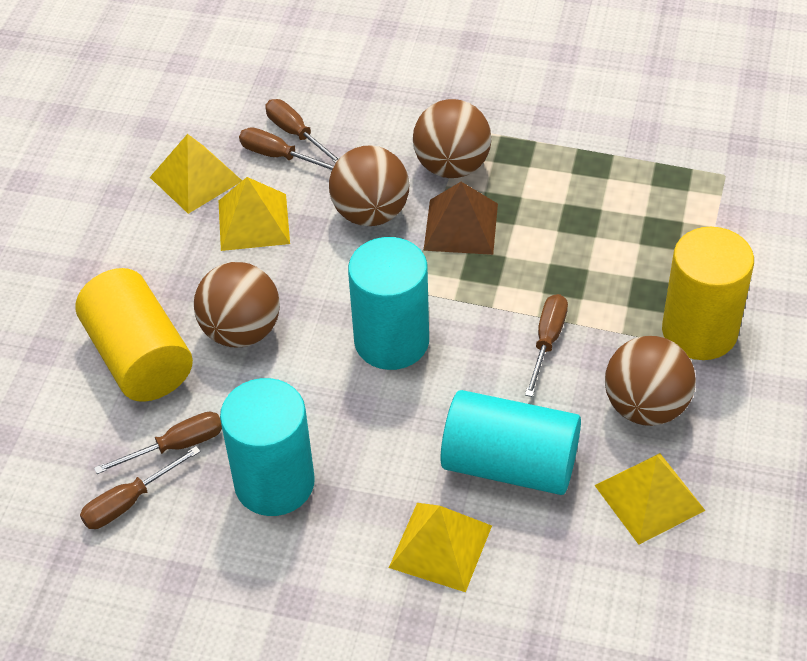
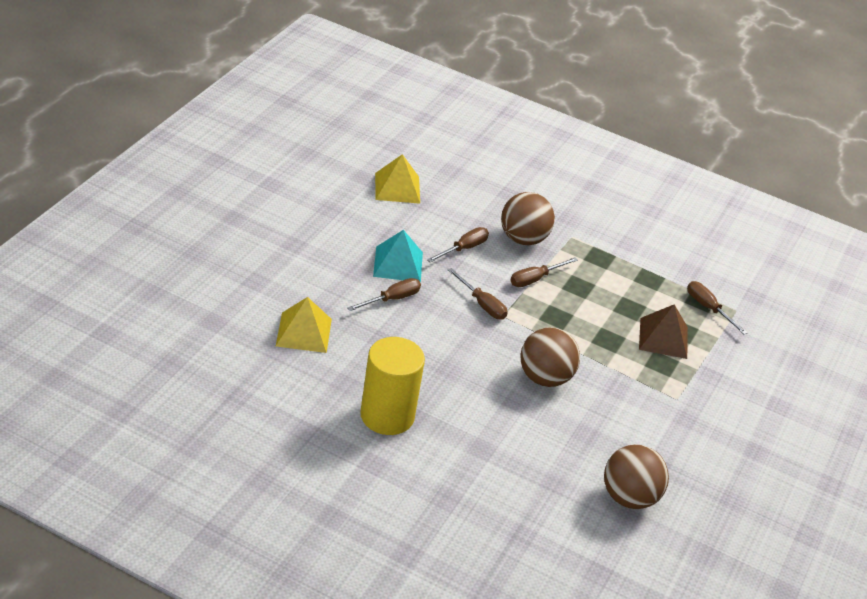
brown ball: 4 -> 3
turquoise cylinder: 3 -> 0
turquoise pyramid: 0 -> 1
yellow cylinder: 2 -> 1
yellow pyramid: 4 -> 2

